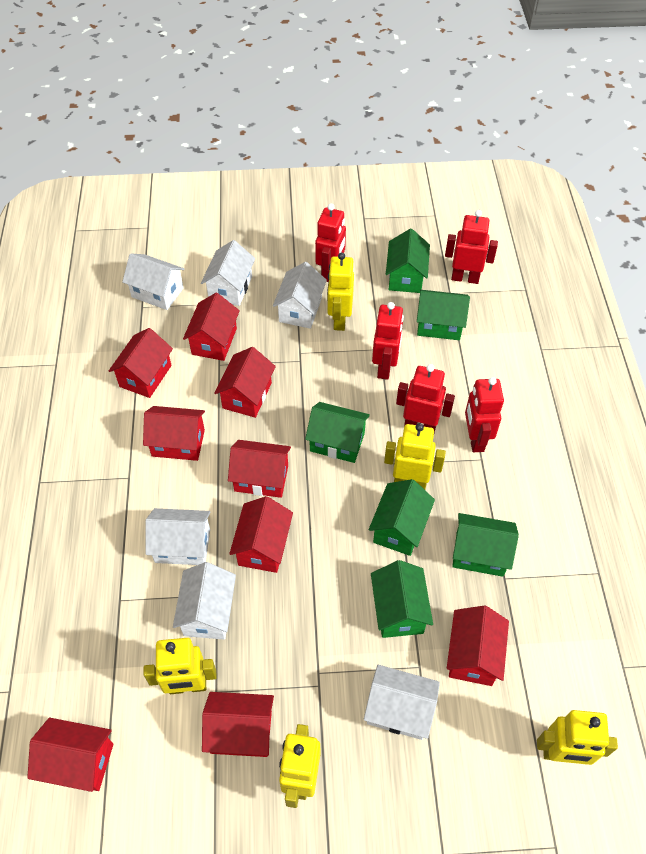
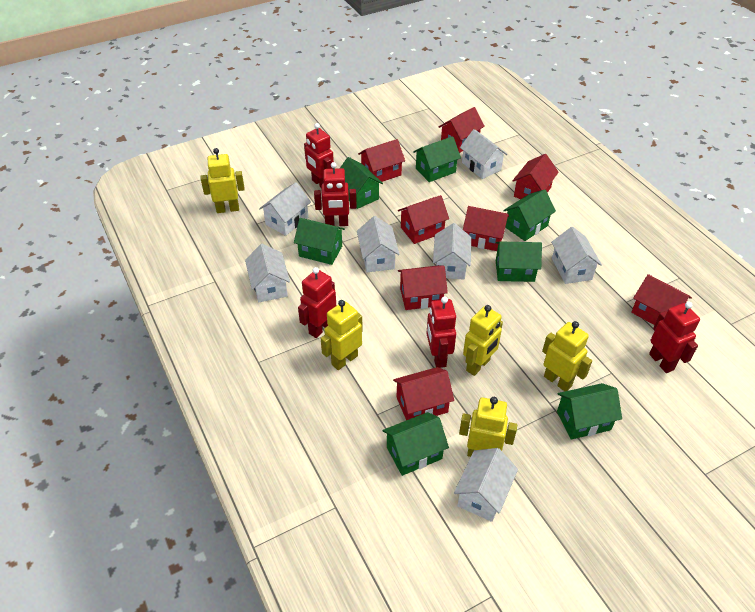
green house: 6 -> 7
red house: 9 -> 8
white house: 6 -> 7

